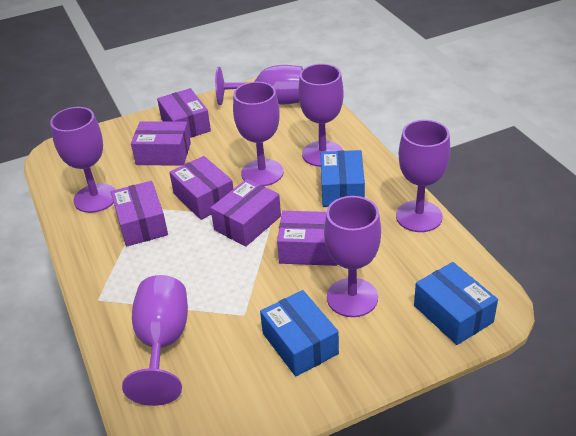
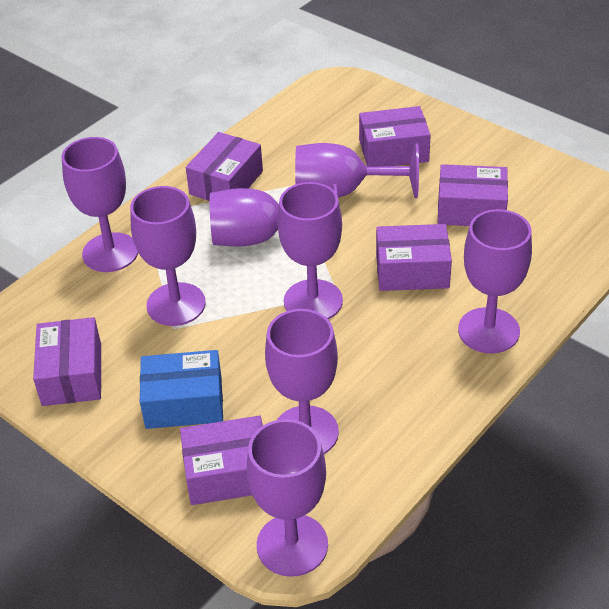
blue box: 3 -> 1
purple goblet: 7 -> 8

